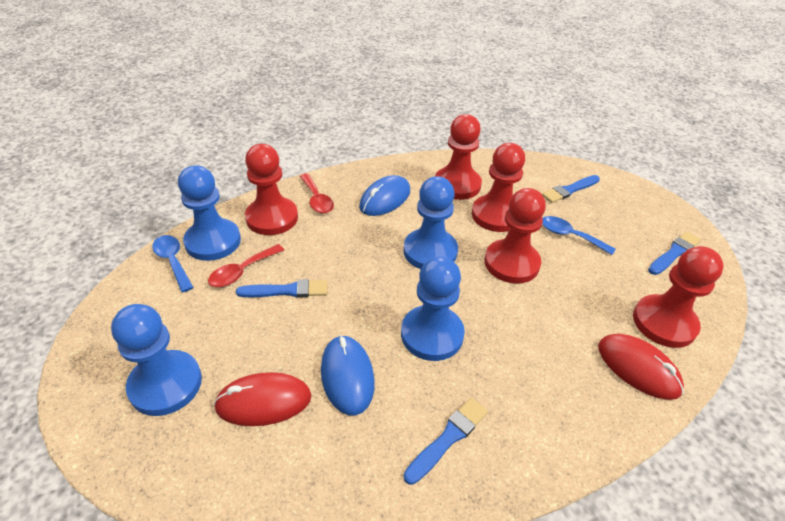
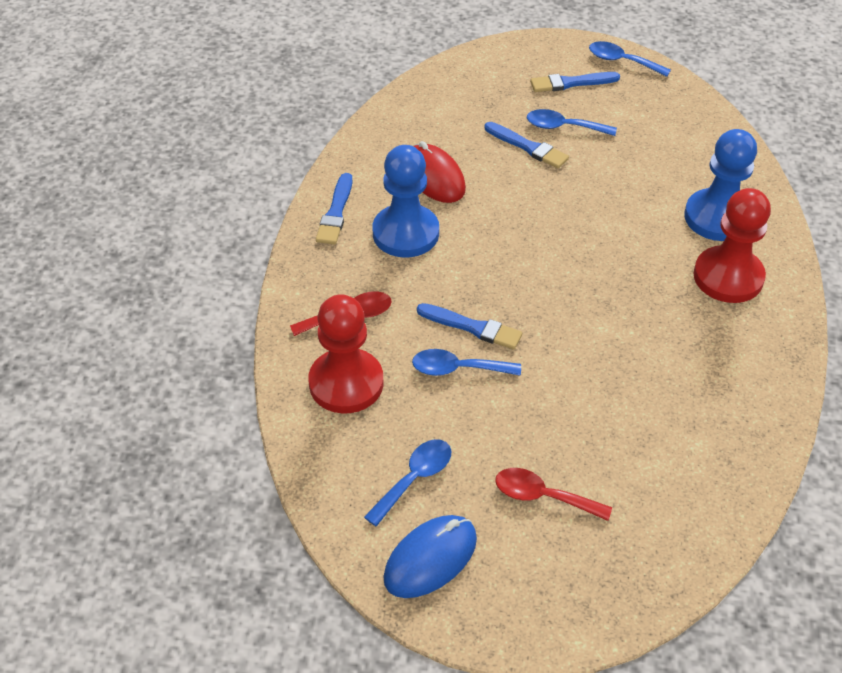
blue mouse: 2 -> 1
blue pawn: 4 -> 2
blue spoon: 2 -> 4
red mouse: 2 -> 1
red pawn: 5 -> 2

